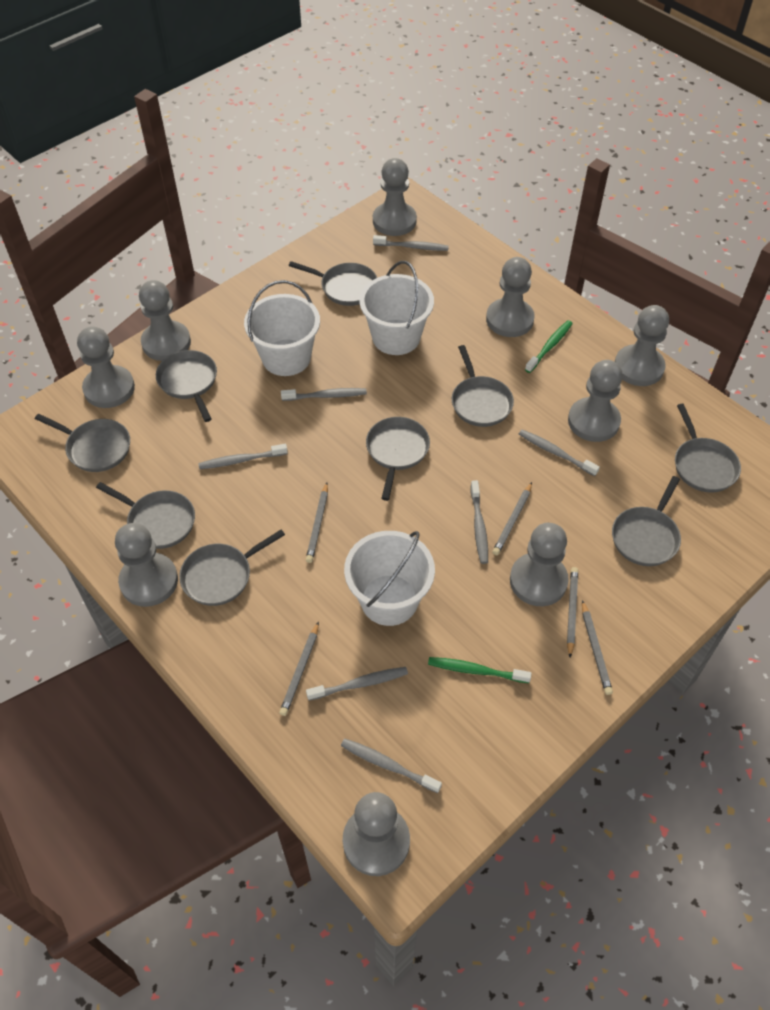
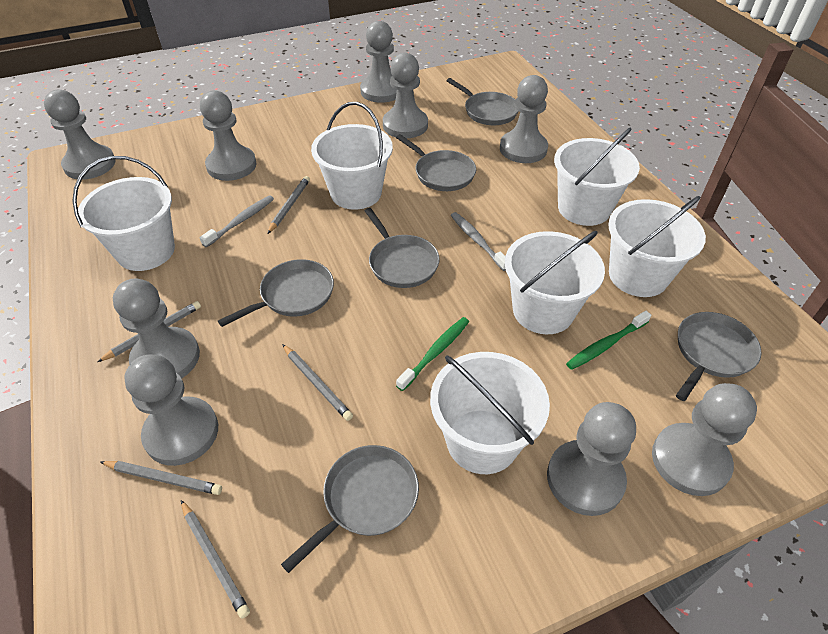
grey pan: 9 -> 6
grey toothbrush: 7 -> 2
white bucket: 3 -> 6

